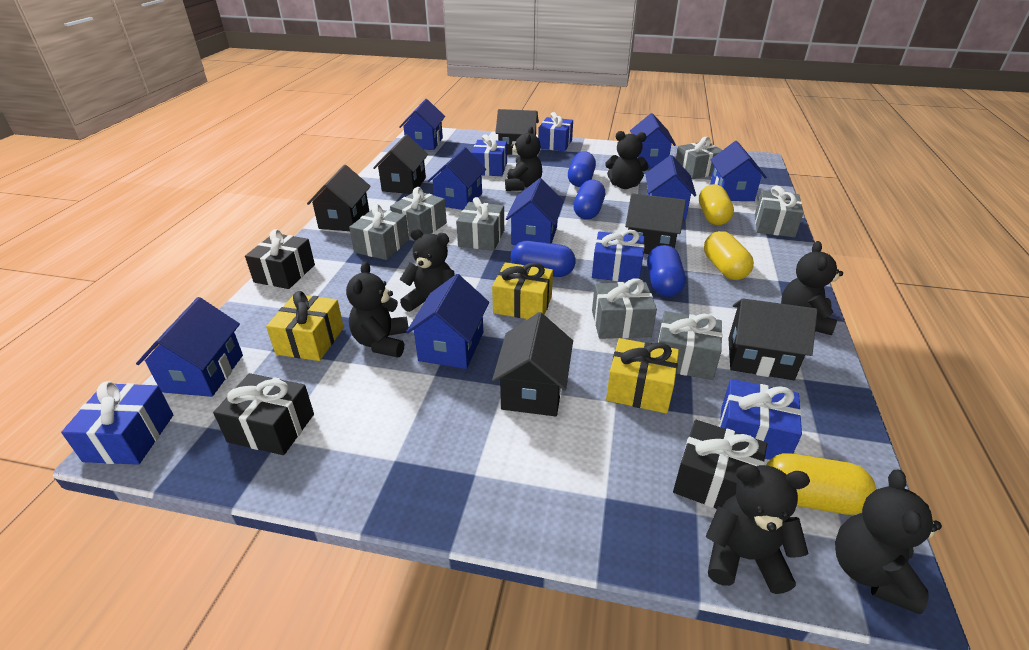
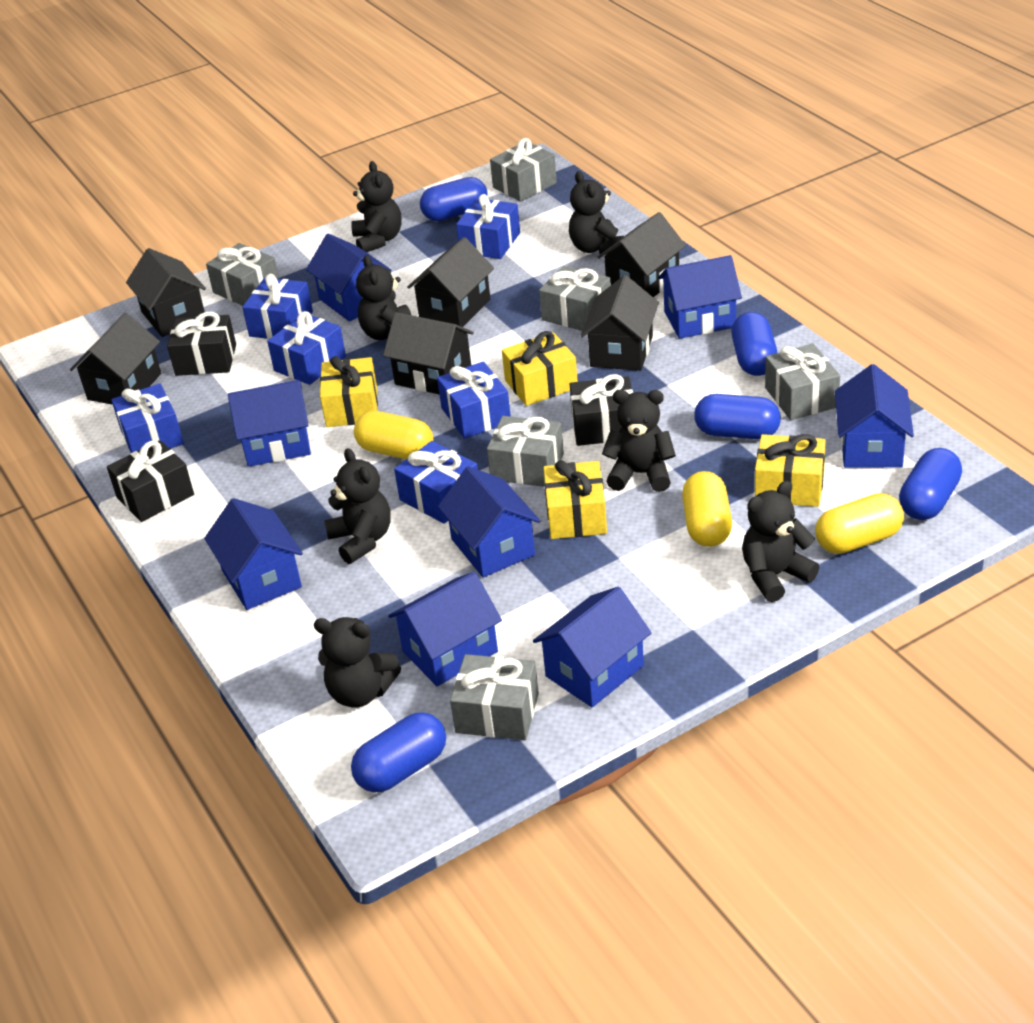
blue capsule: 4 -> 5
blue gift: 5 -> 6
grey gift: 7 -> 6
yellow gift: 3 -> 4

